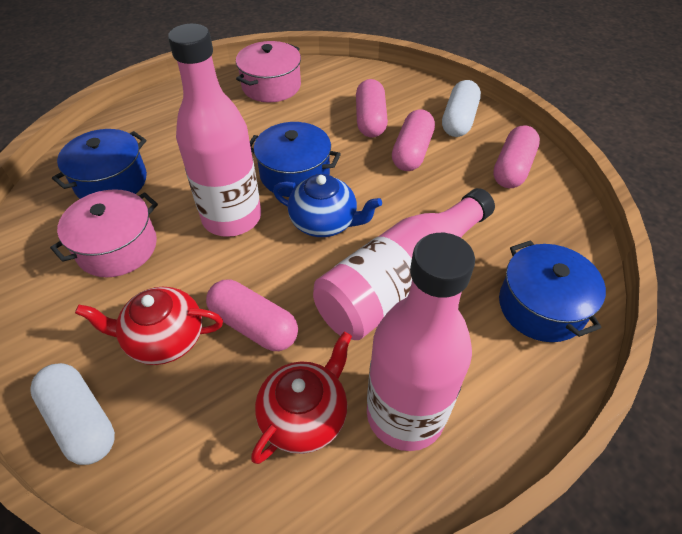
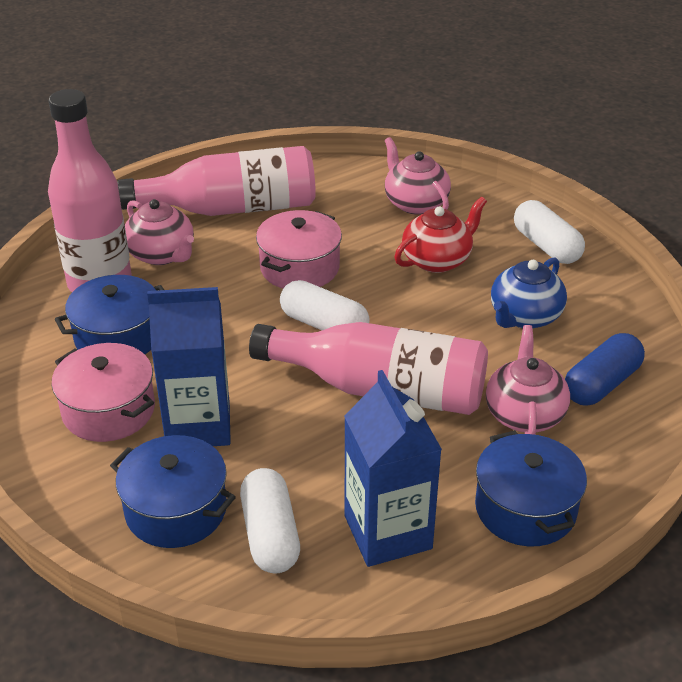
blue capsule: 0 -> 1
blue carton: 0 -> 2
pink capsule: 4 -> 0
pink teapot: 0 -> 3
red teapot: 2 -> 1
white capsule: 2 -> 3

